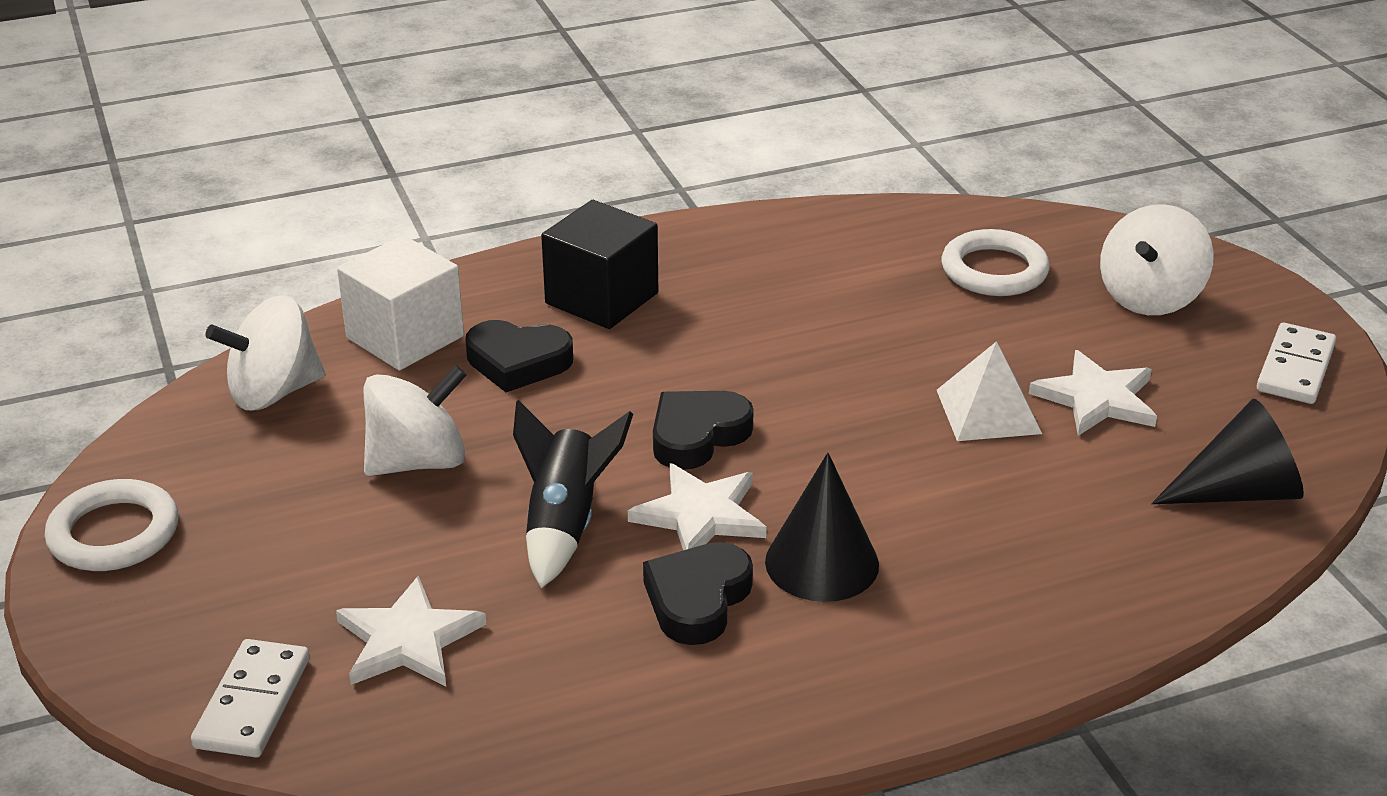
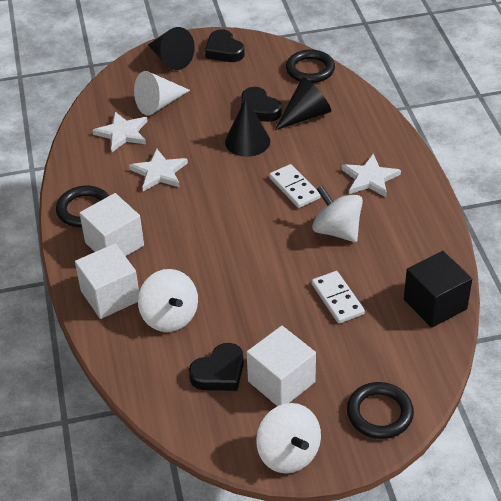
black cone: 2 -> 3
black ring: 0 -> 3
black rocket: 1 -> 0
white cone: 0 -> 1
white cube: 1 -> 3
white pyramid: 1 -> 0
white ring: 2 -> 0

